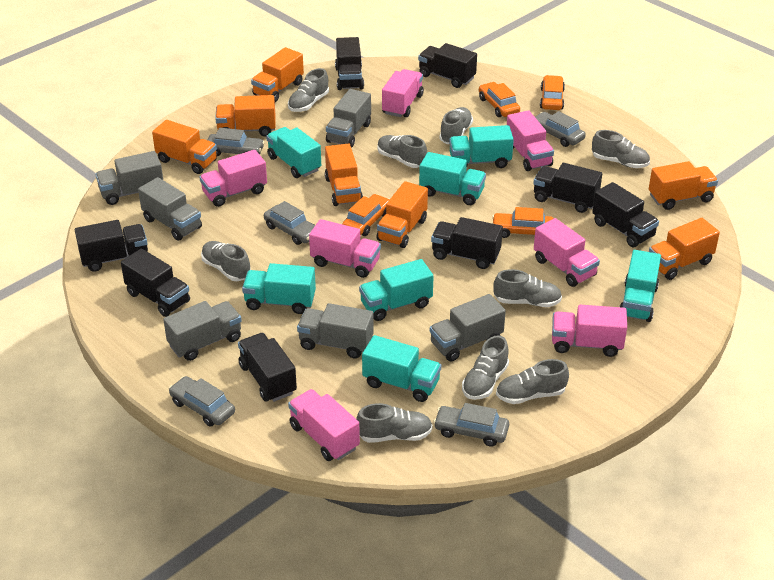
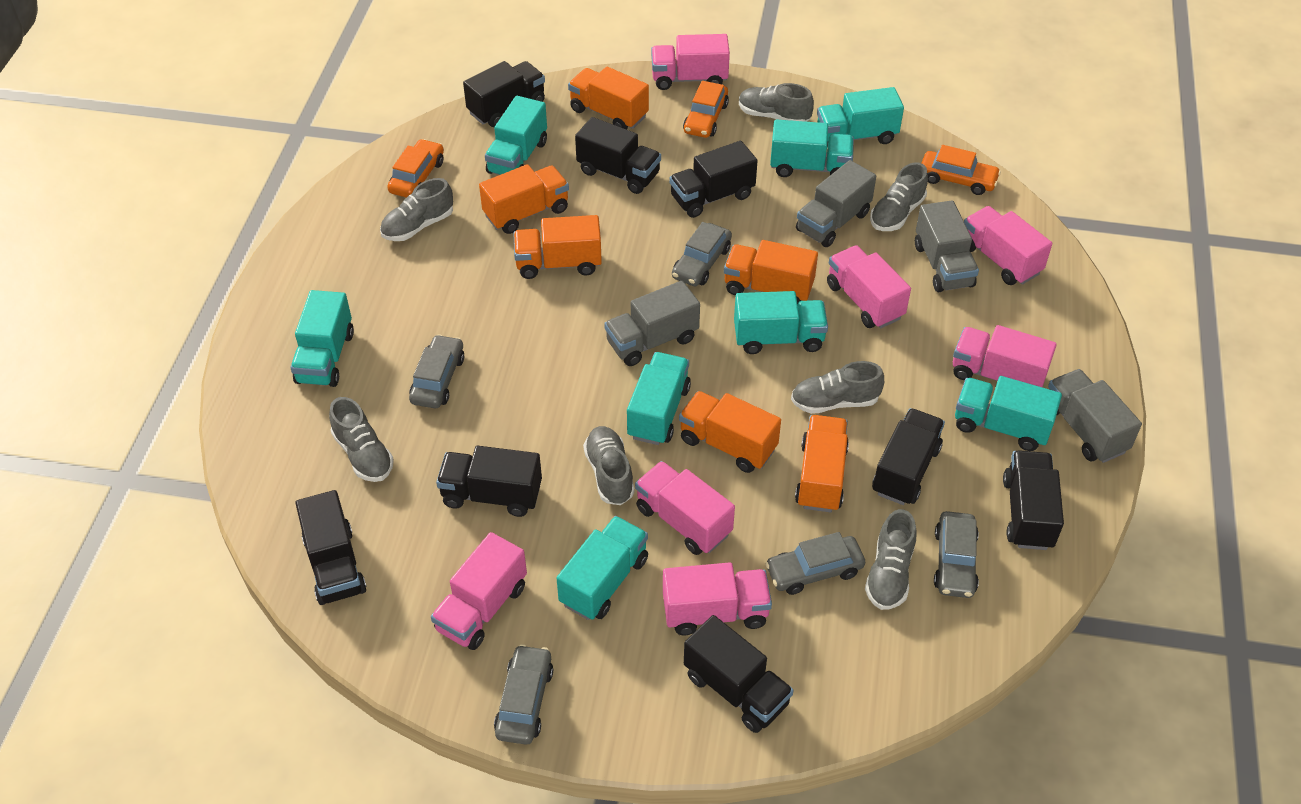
grey shoe: 9 -> 7
grey truck: 6 -> 4
orange car: 4 -> 3
orange truck: 7 -> 6
turquoise truck: 7 -> 8

